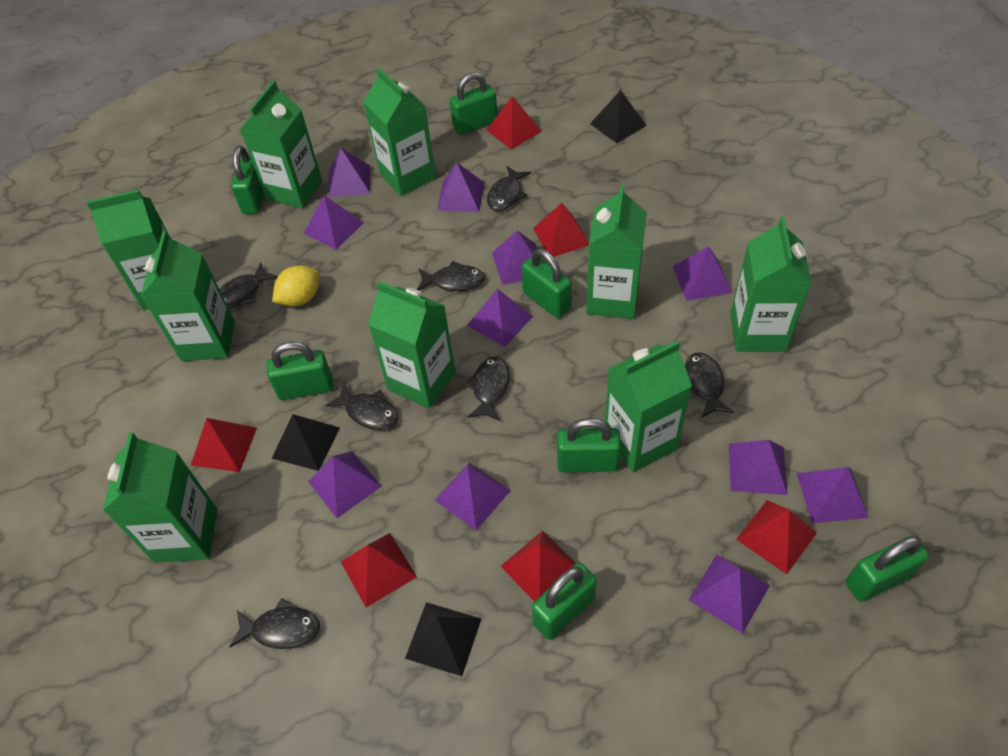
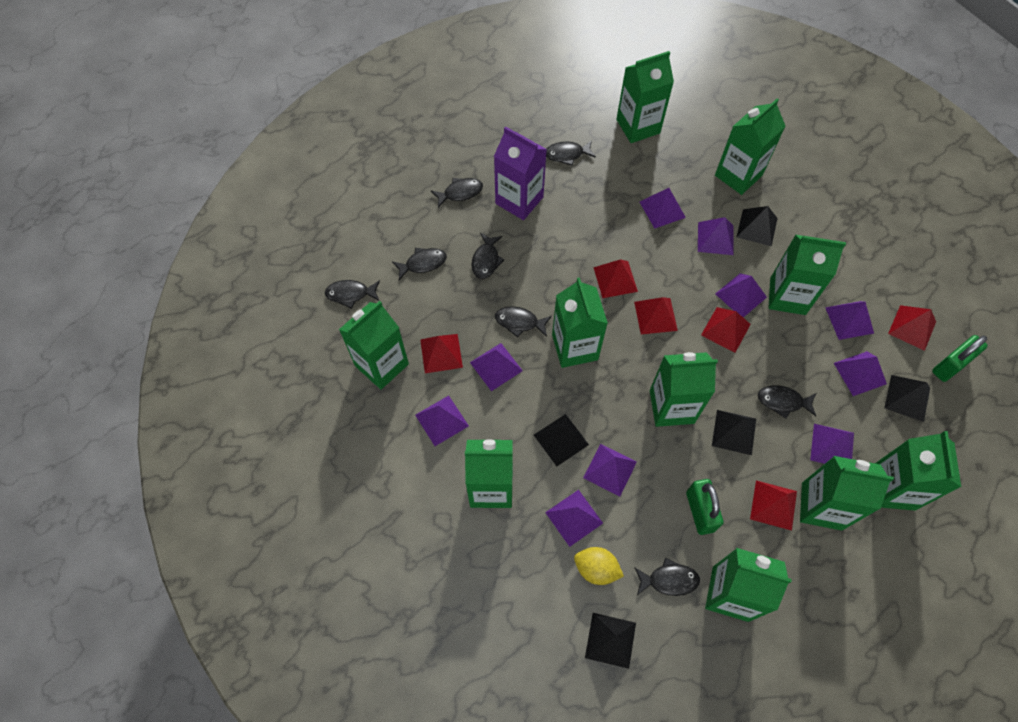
black fish: 7 -> 8
black pyramid: 3 -> 5
green carton: 9 -> 10
green padlock: 7 -> 2
purple carton: 0 -> 1
purple pyramid: 11 -> 10

